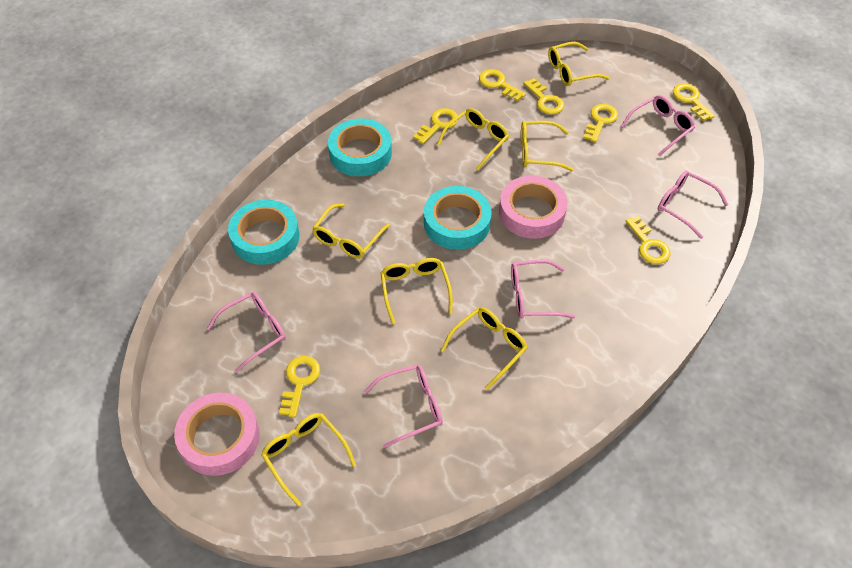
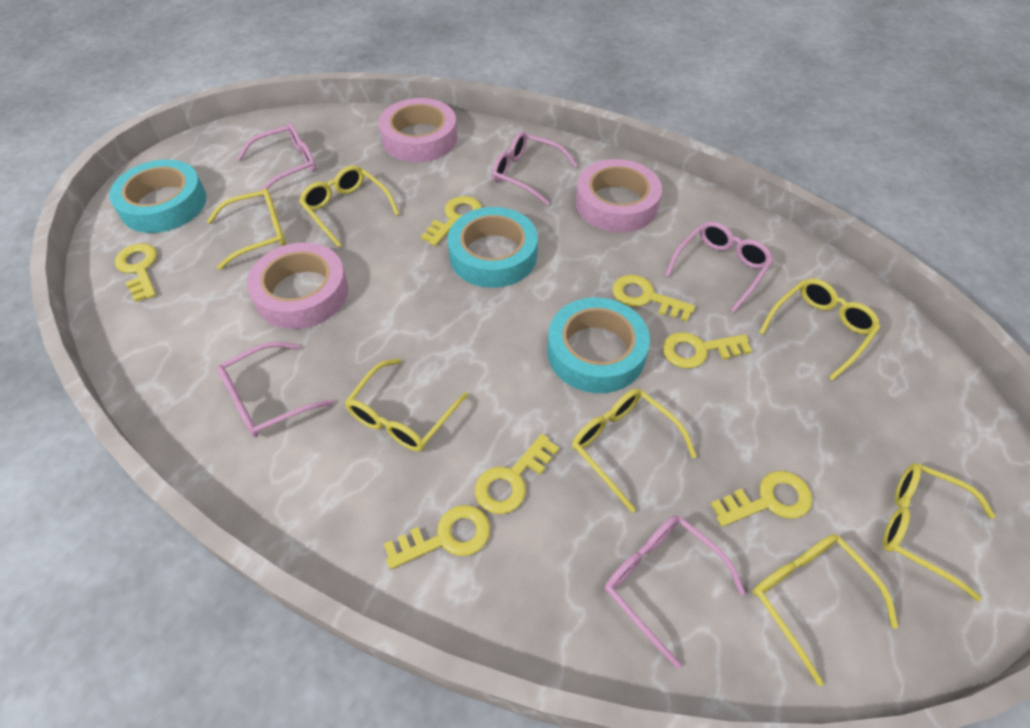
pink tape: 2 -> 3

